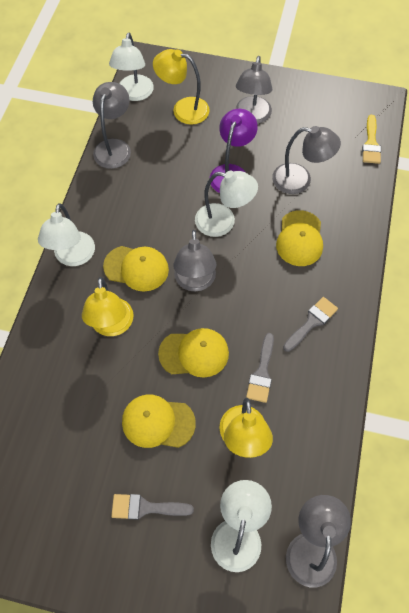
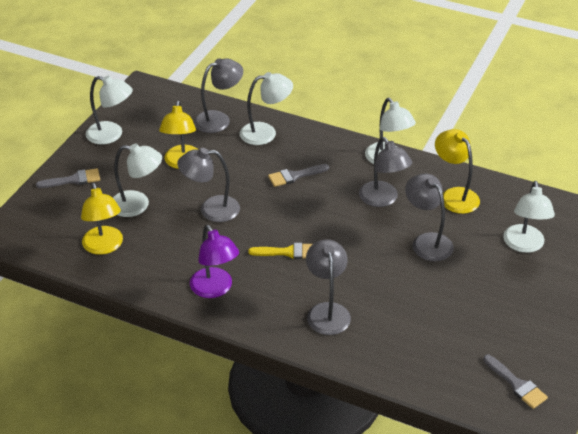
white lamp: 4 -> 5
yellow cap: 4 -> 0

